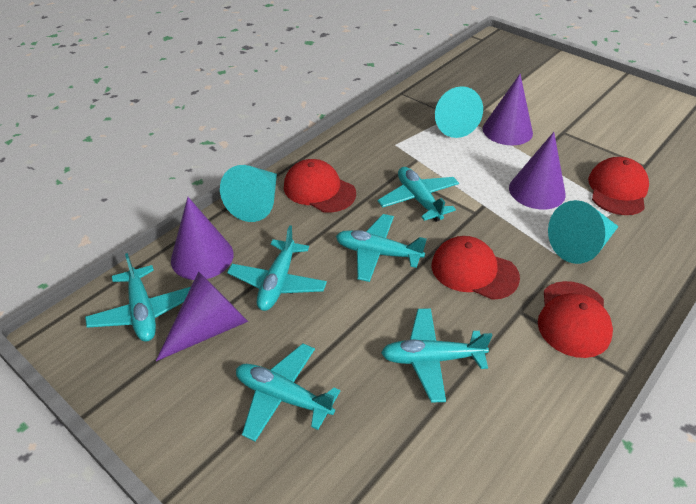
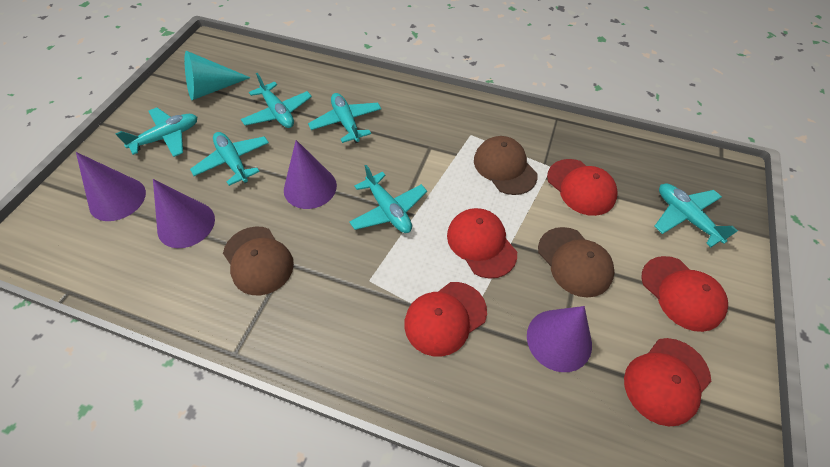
brown cap: 0 -> 3
red cap: 4 -> 5
turquoise cone: 3 -> 1

